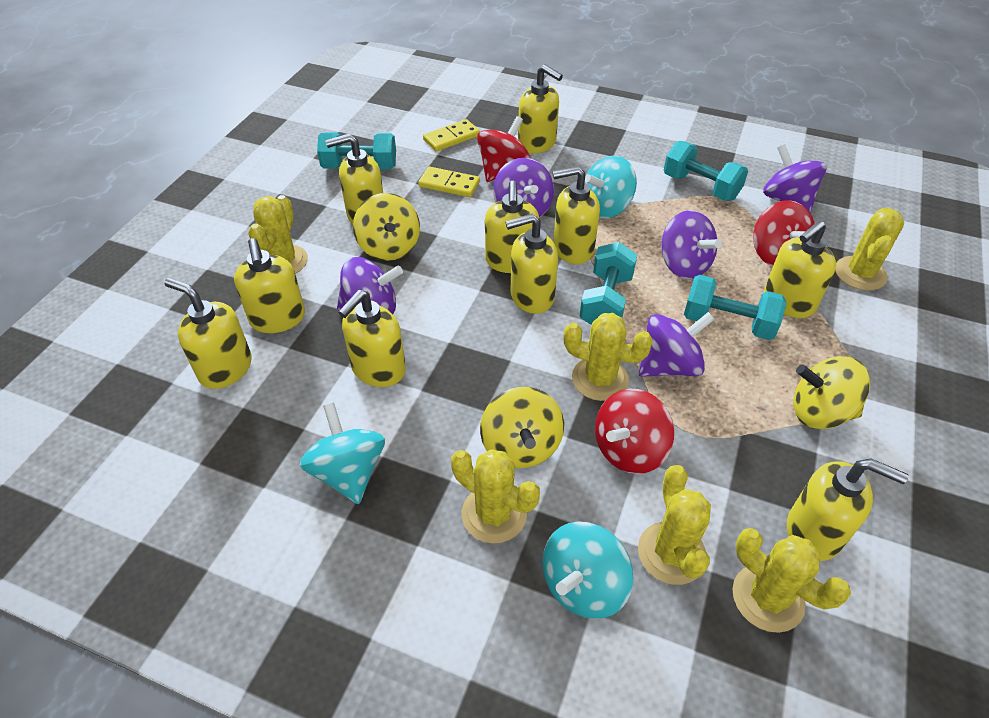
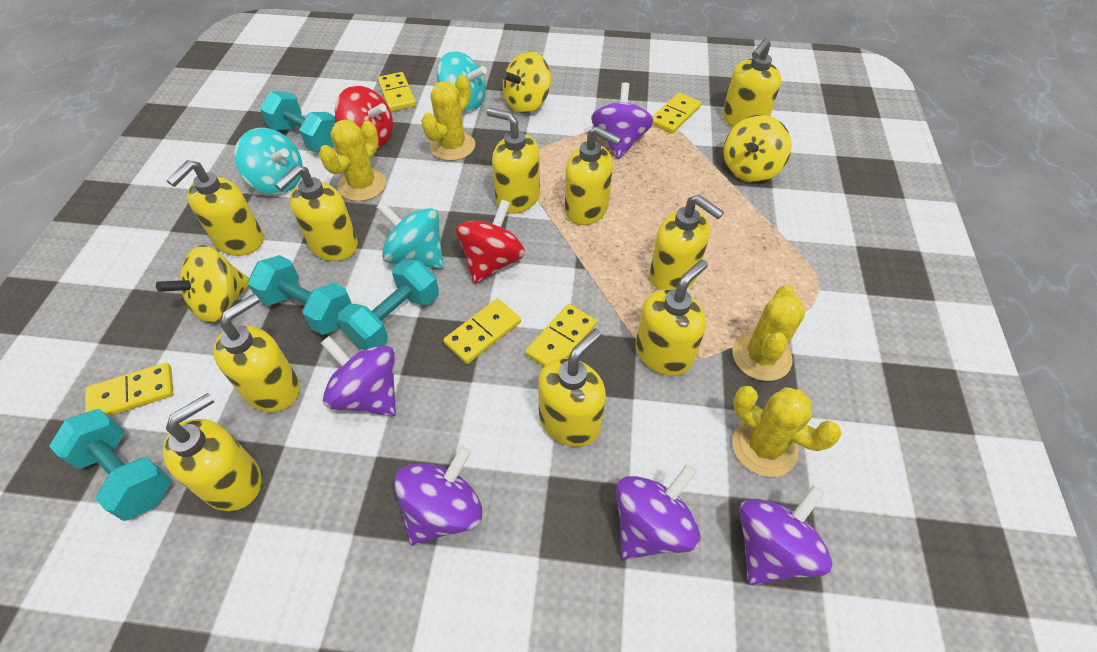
red spinning top: 3 -> 2
yellow cactus: 6 -> 4
yellow domino: 2 -> 5

